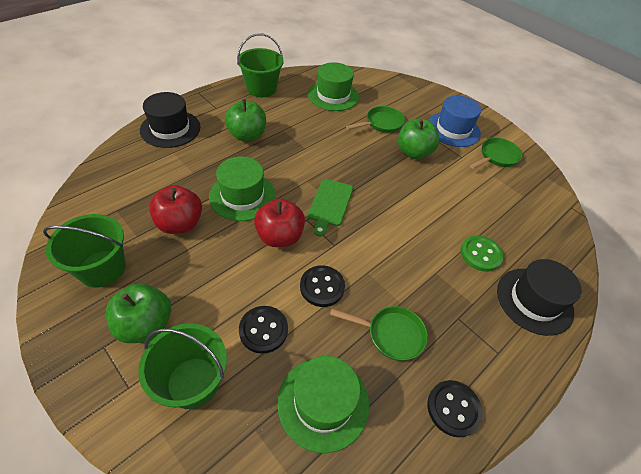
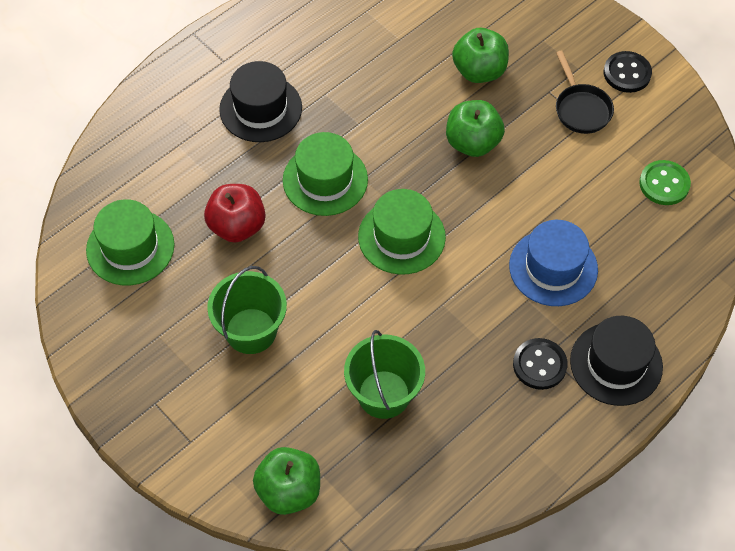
black button: 3 -> 2
black pan: 0 -> 1
green bucket: 3 -> 2
green cutting board: 1 -> 0
green pan: 3 -> 0
red apple: 2 -> 1

